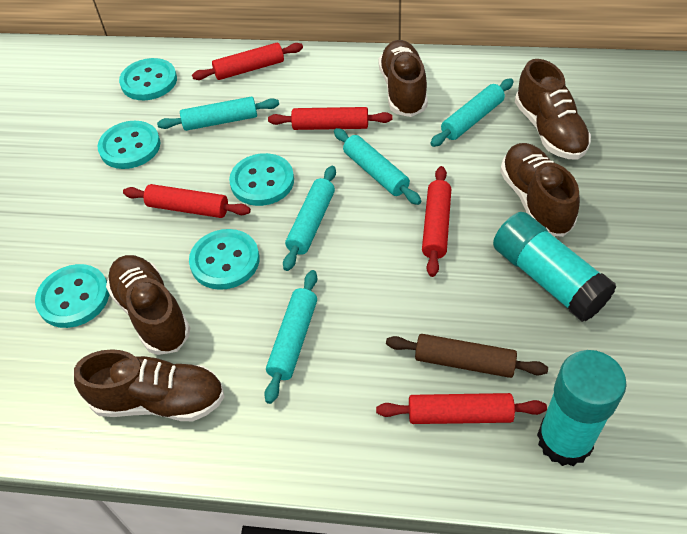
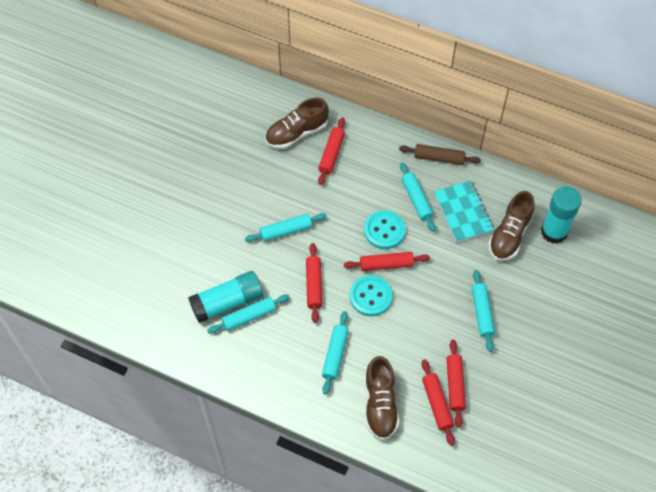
brown shoe: 5 -> 3
turquoise button: 5 -> 2
turquoise notebook: 0 -> 1

